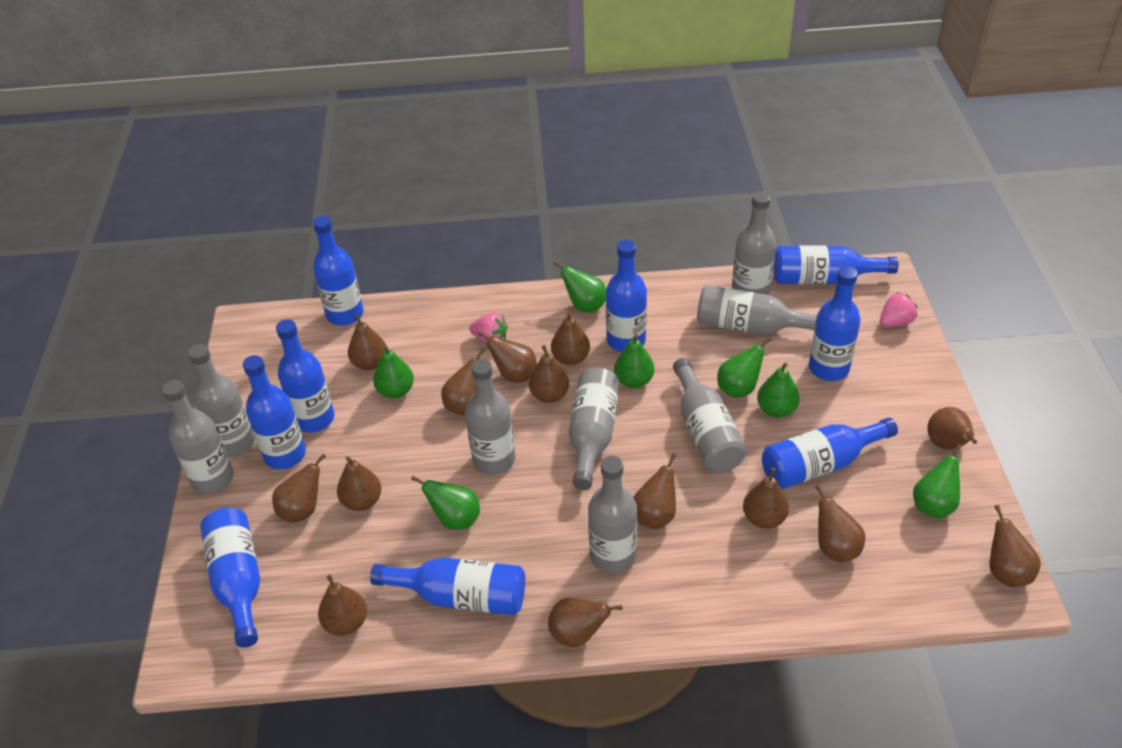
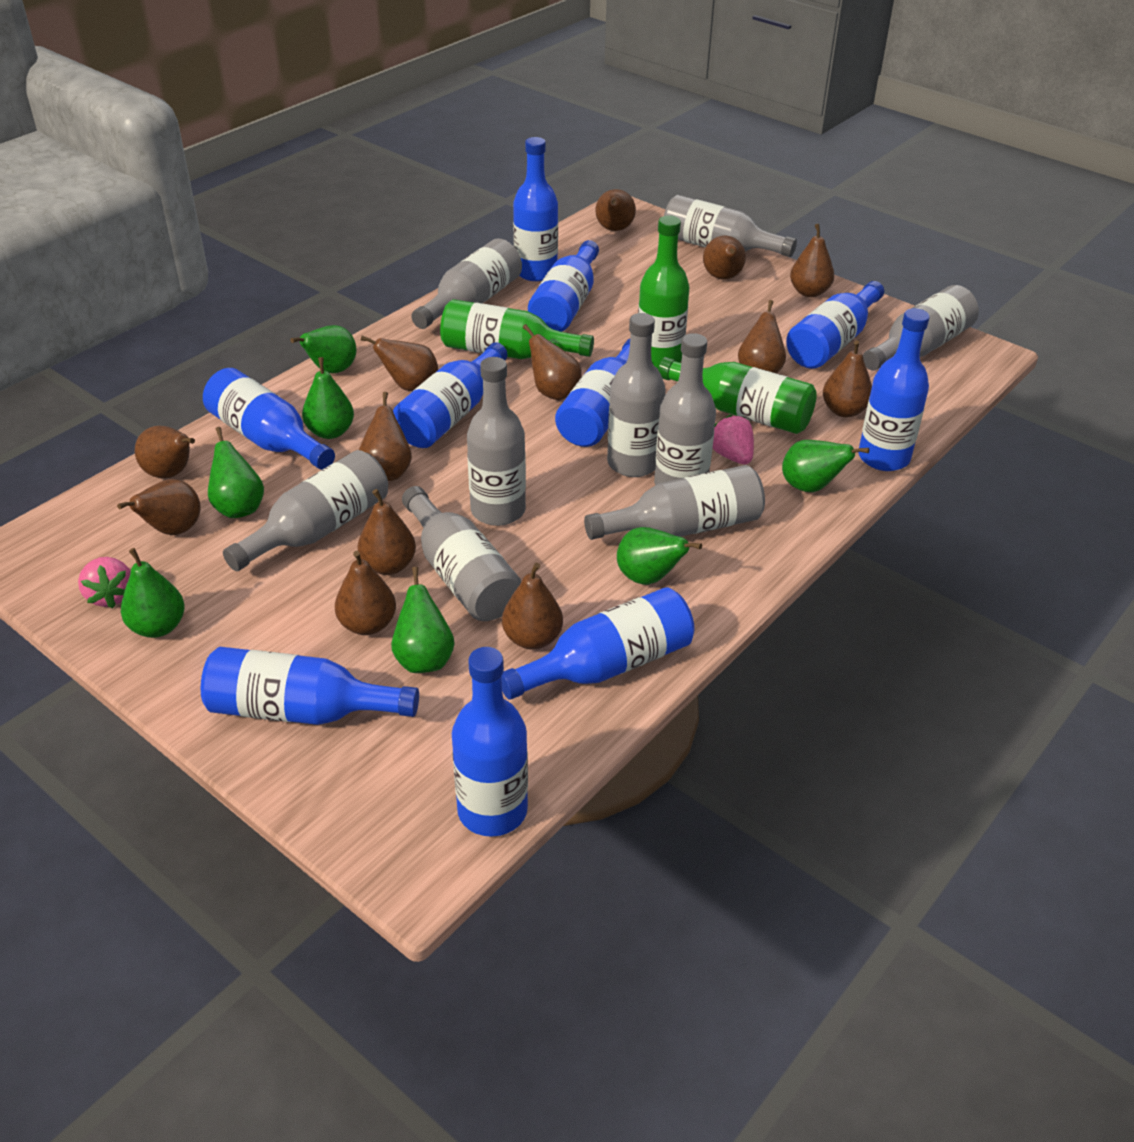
blue bottle: 9 -> 10
brown pear: 14 -> 13
green bottle: 0 -> 3
grey bottle: 8 -> 9

